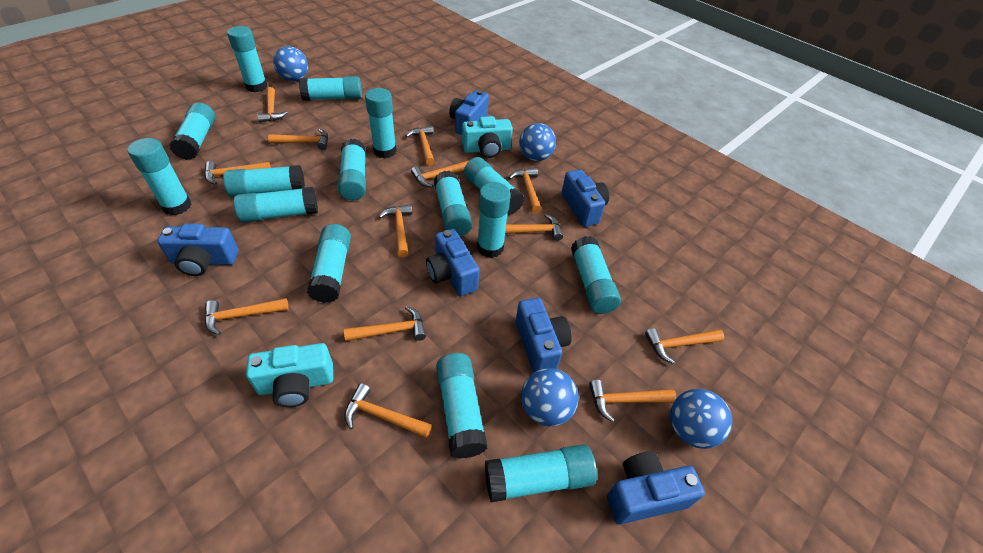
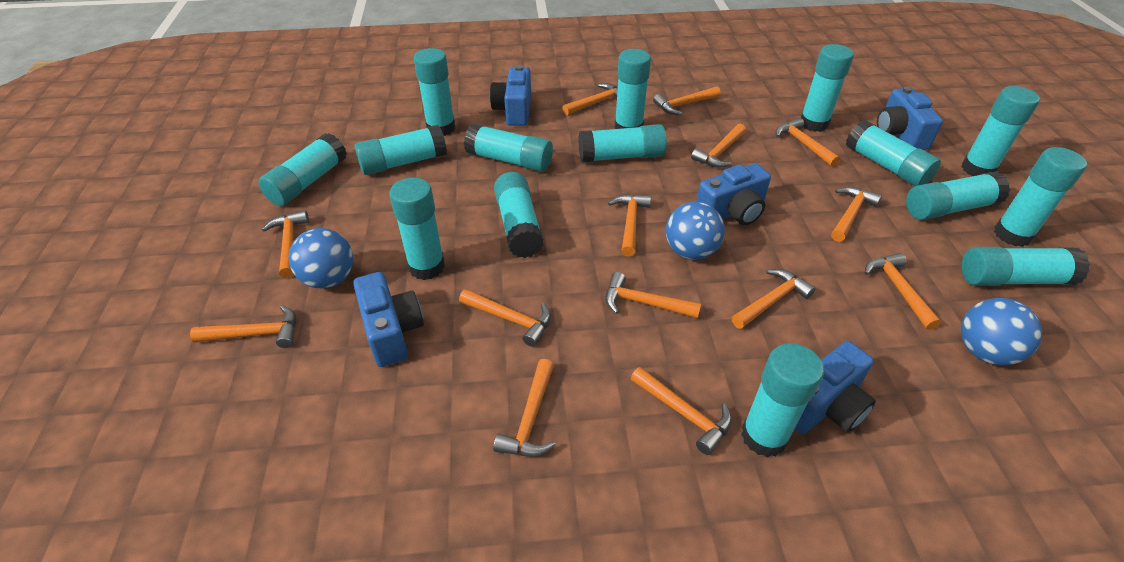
blue ball: 4 -> 3
blue camera: 6 -> 5
orange hammer: 13 -> 14
turquoise camera: 2 -> 0

